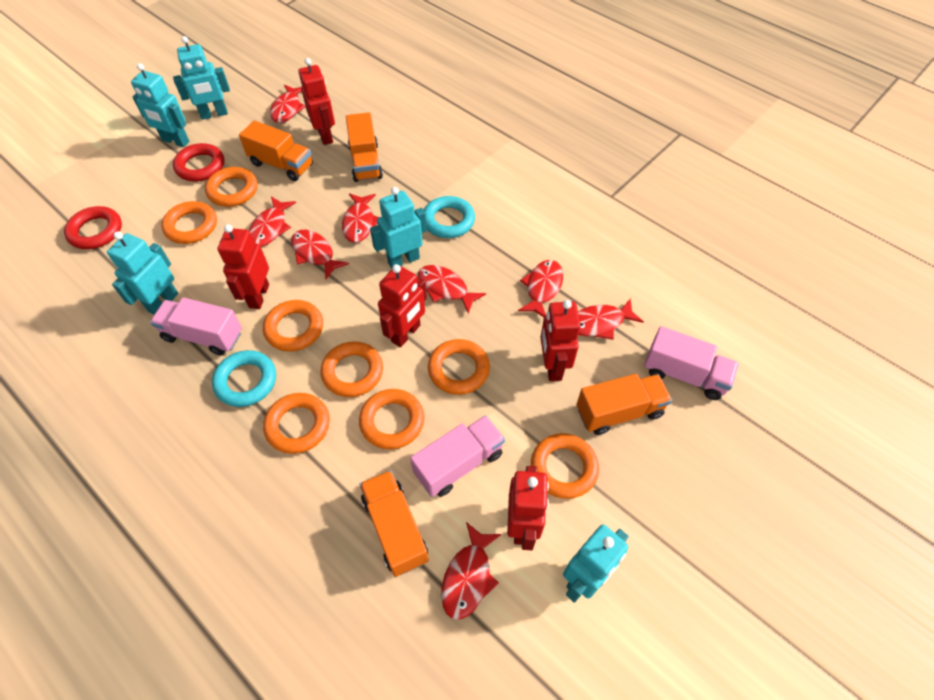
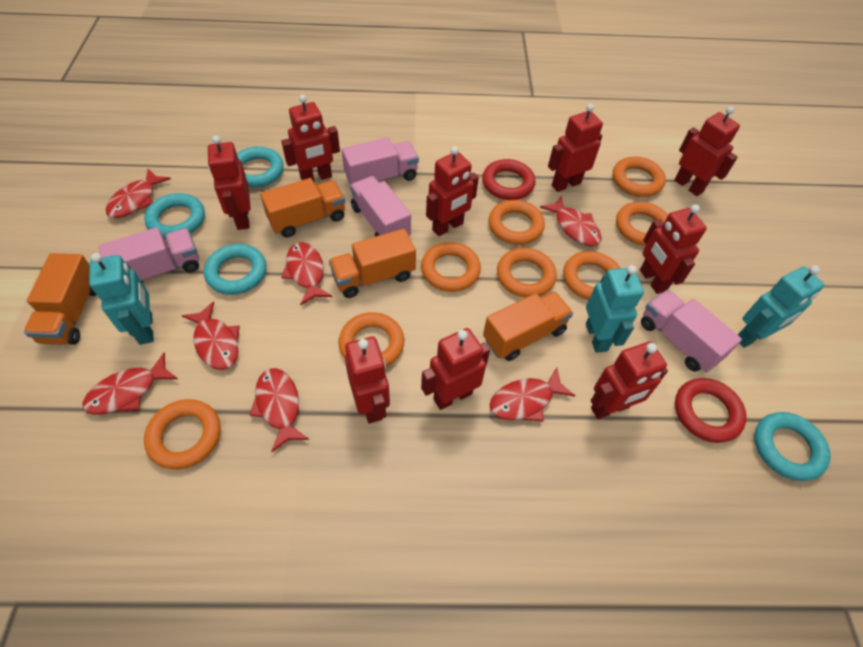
pink truck: 3 -> 4
red fish: 8 -> 7
red robot: 5 -> 9
turquoise ring: 2 -> 4
turquoise robot: 5 -> 3

